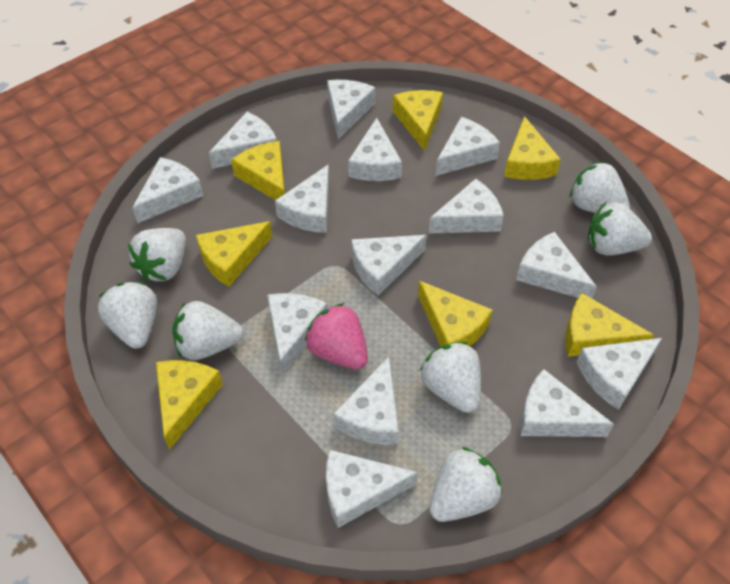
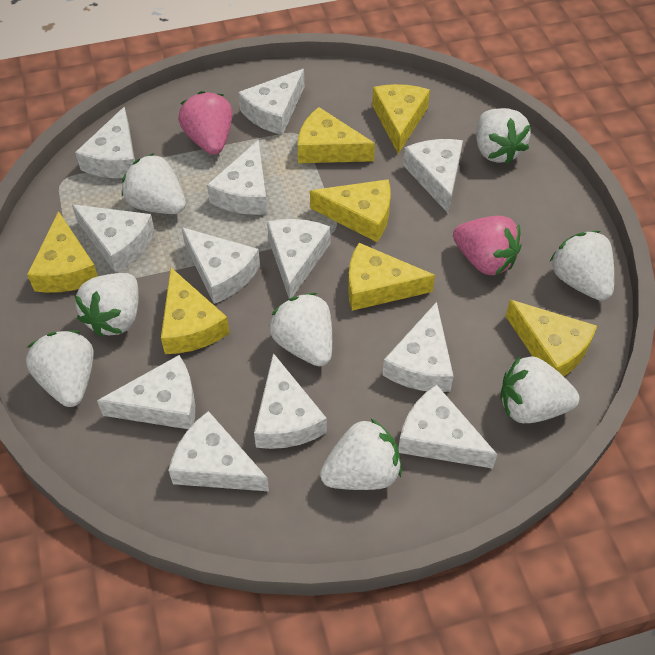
pink strawberry: 1 -> 2
white cheese: 14 -> 12
white strawberry: 7 -> 8

